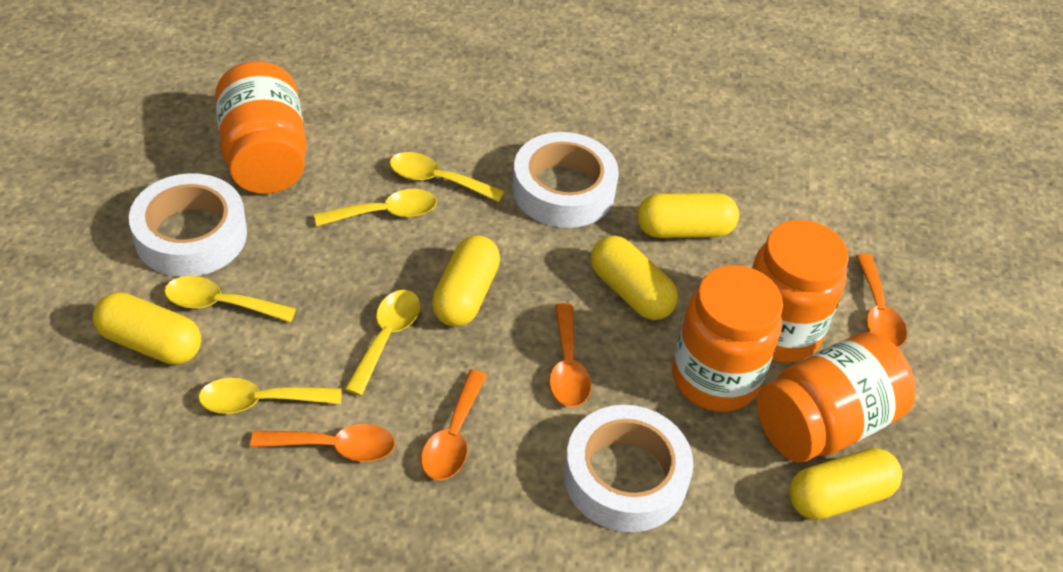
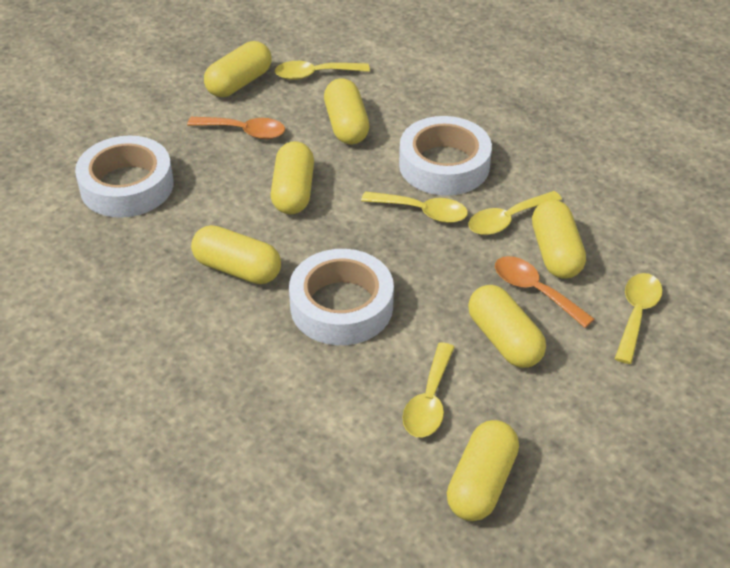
orange jar: 4 -> 0
orange spoon: 4 -> 2
yellow capsule: 5 -> 7

